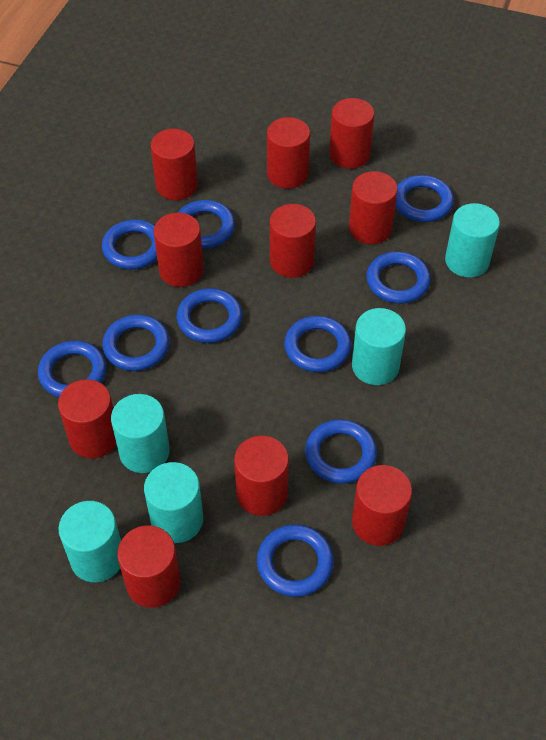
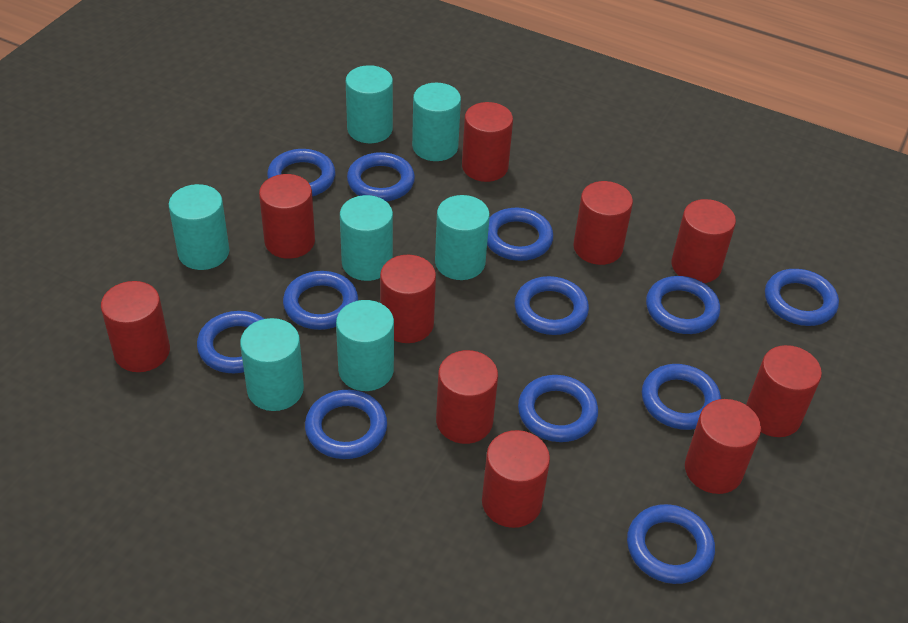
blue ring: 10 -> 12
turquoise cylinder: 5 -> 7

